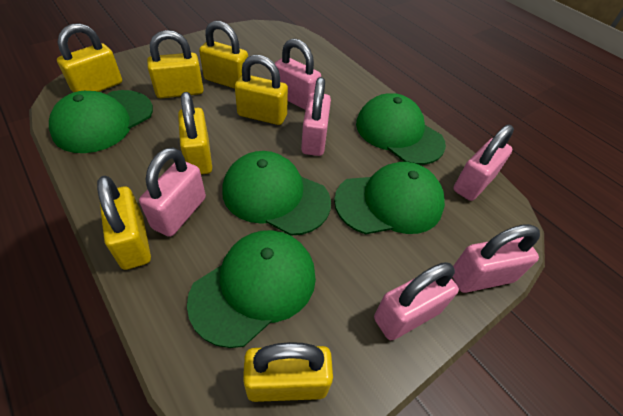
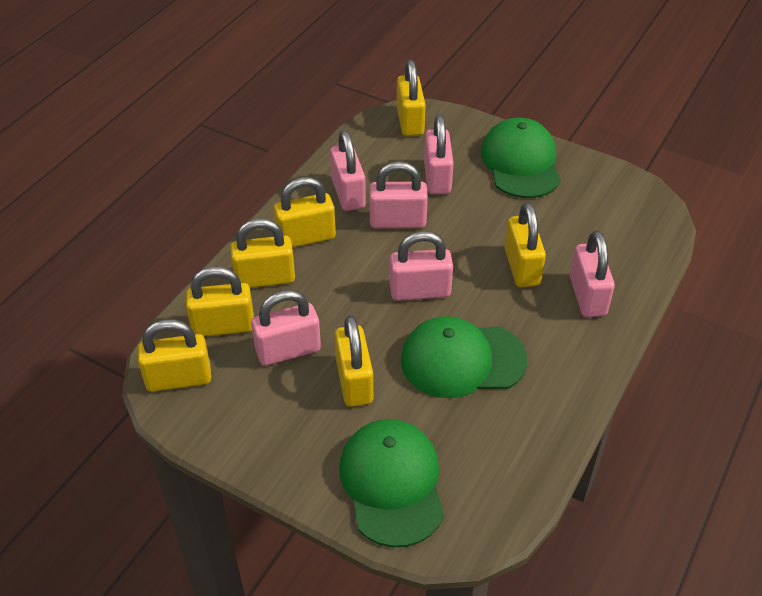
green cap: 5 -> 3

